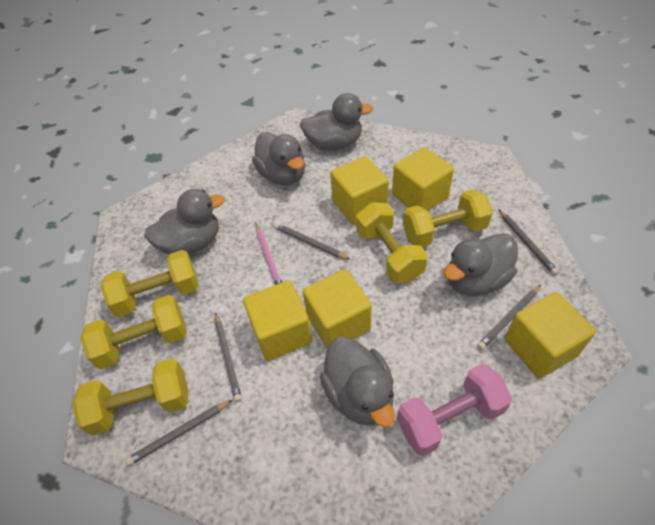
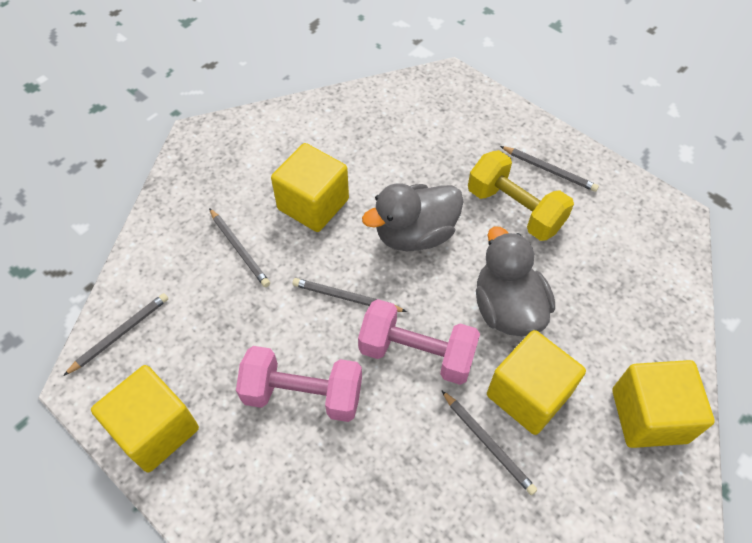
grey duck: 5 -> 2
pink dumbbell: 1 -> 2
pink pencil: 1 -> 0
yellow cube: 5 -> 4
yellow dumbbell: 5 -> 1

